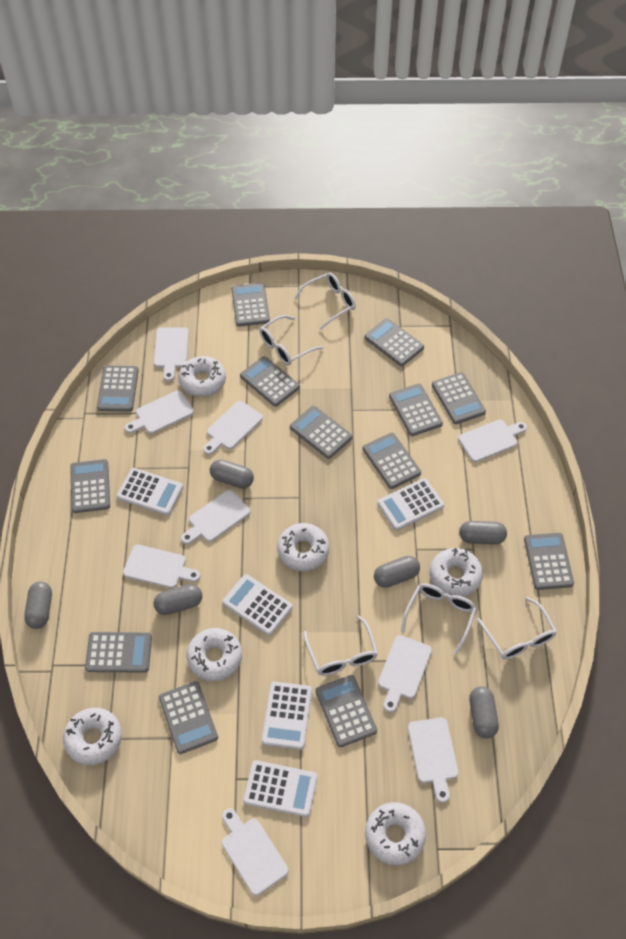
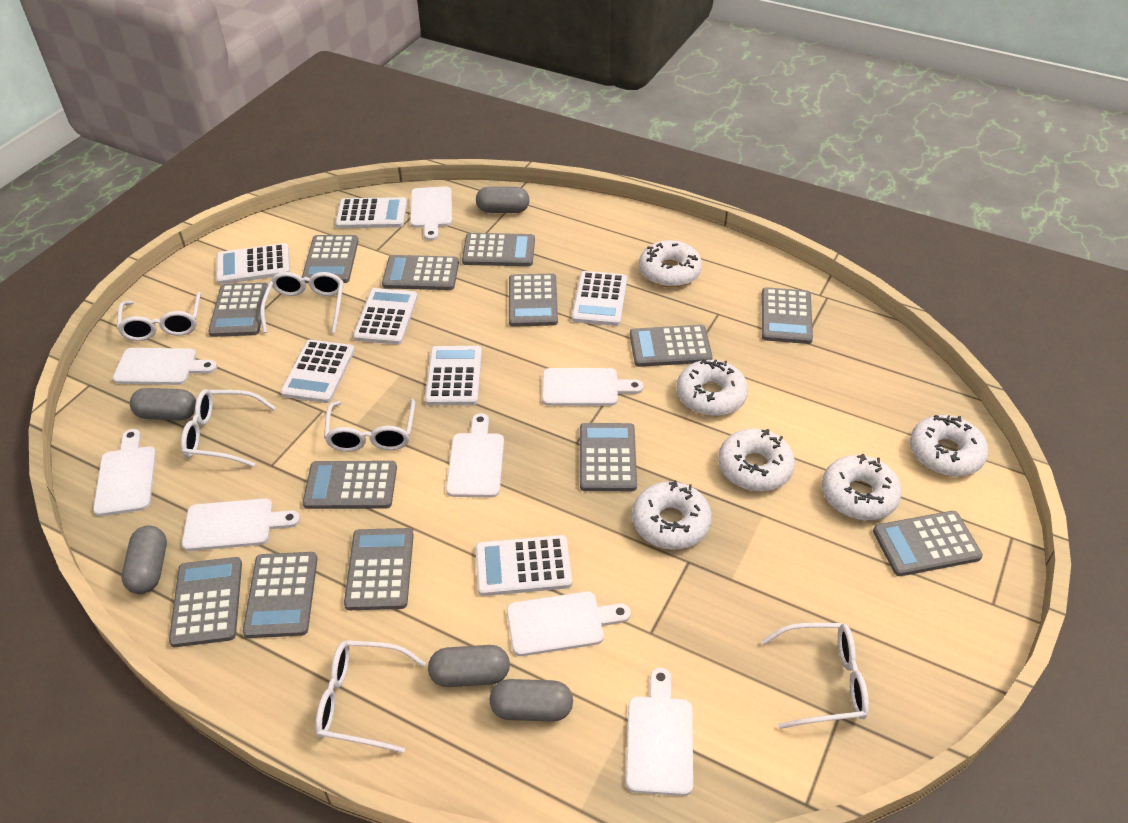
grey capsule: 6 -> 5
white calculator: 5 -> 7
white cutting board: 9 -> 8
white glasses: 5 -> 6

